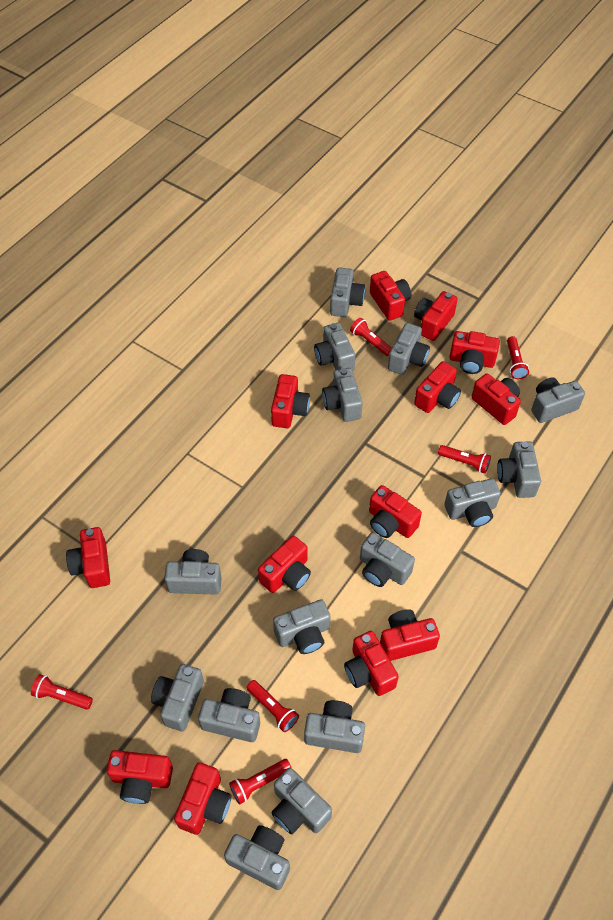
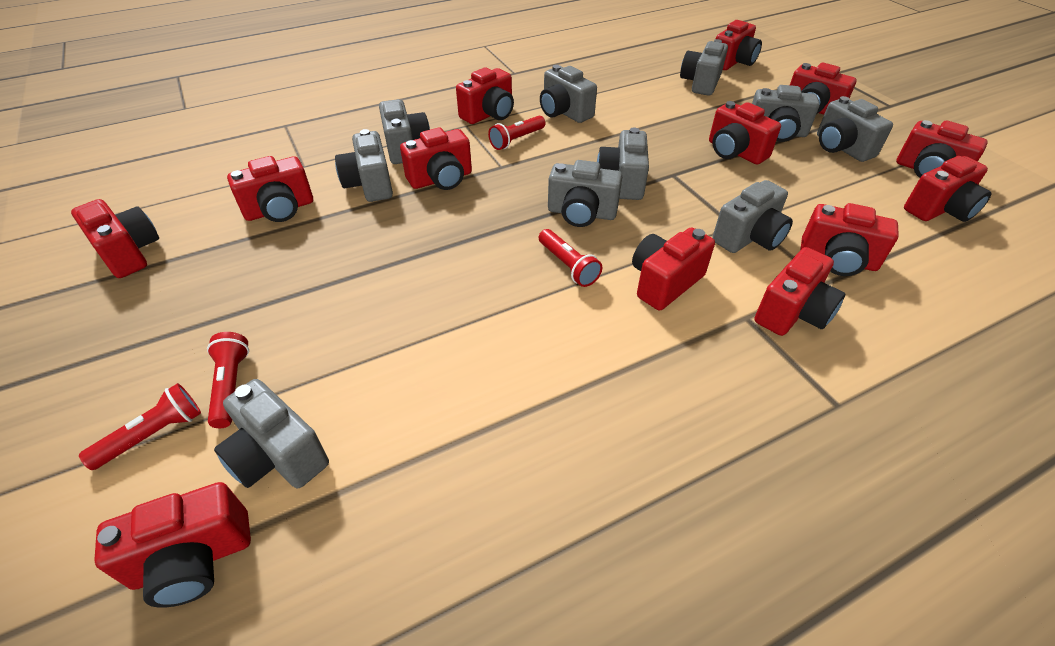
grey camera: 15 -> 10
red flashlight: 6 -> 4

